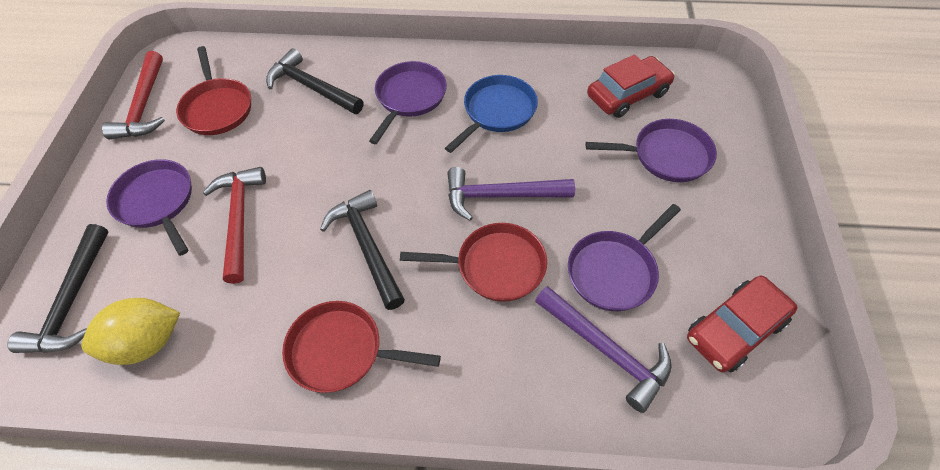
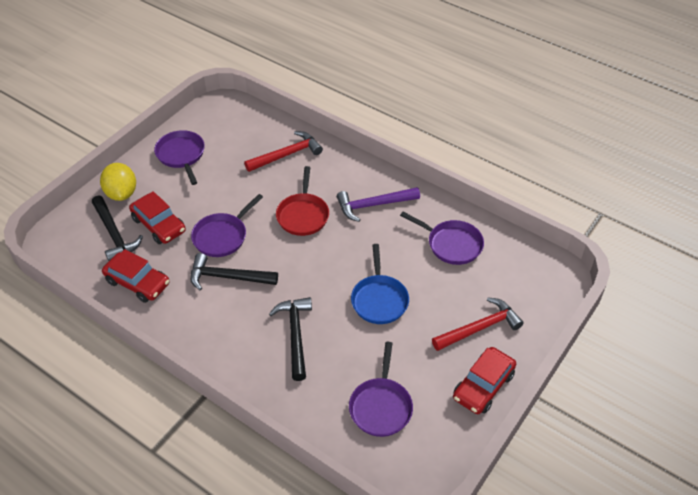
purple hammer: 2 -> 1
red car: 2 -> 3
red pan: 3 -> 1

